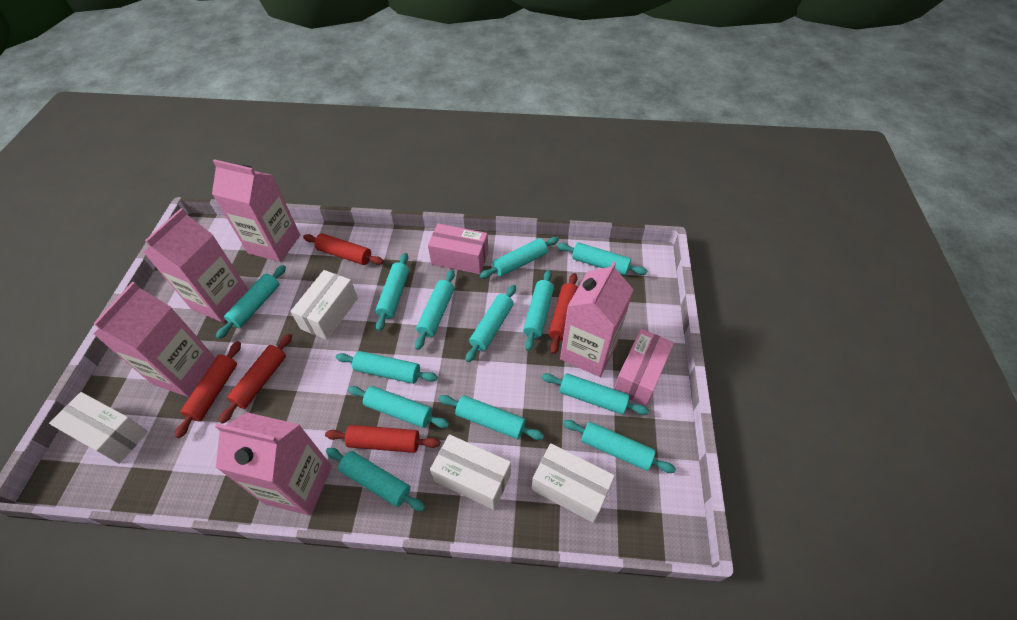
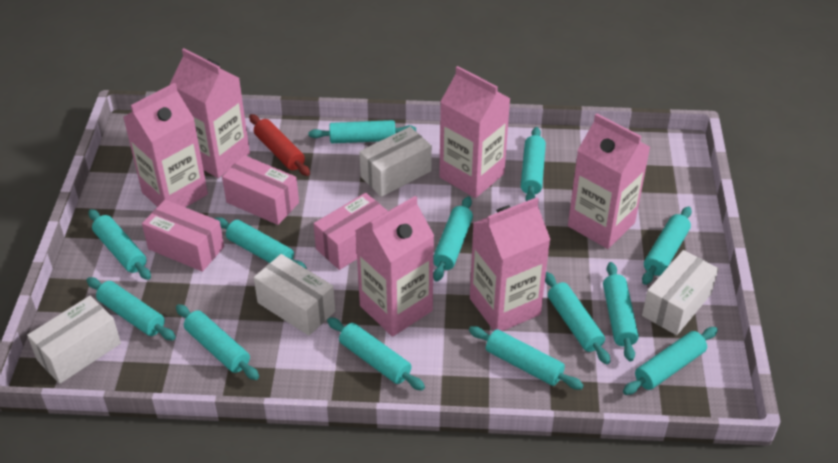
pink box: 2 -> 3
pink carton: 5 -> 6
red rolling pin: 5 -> 1

